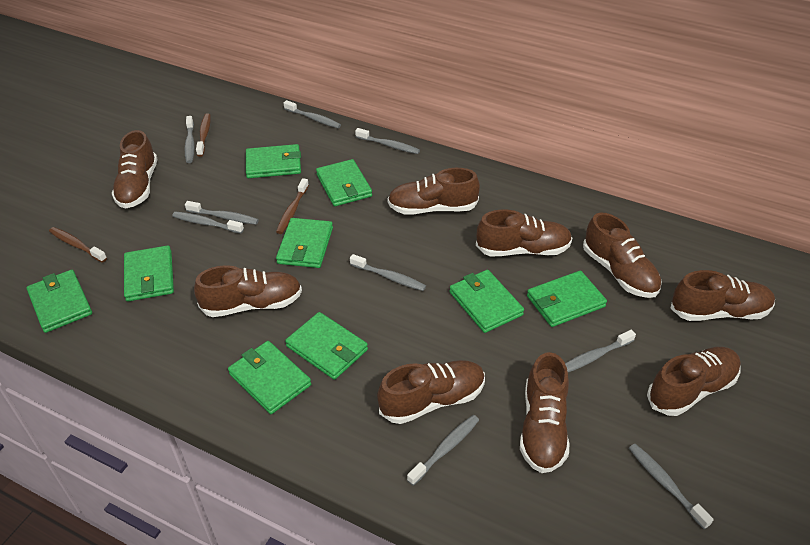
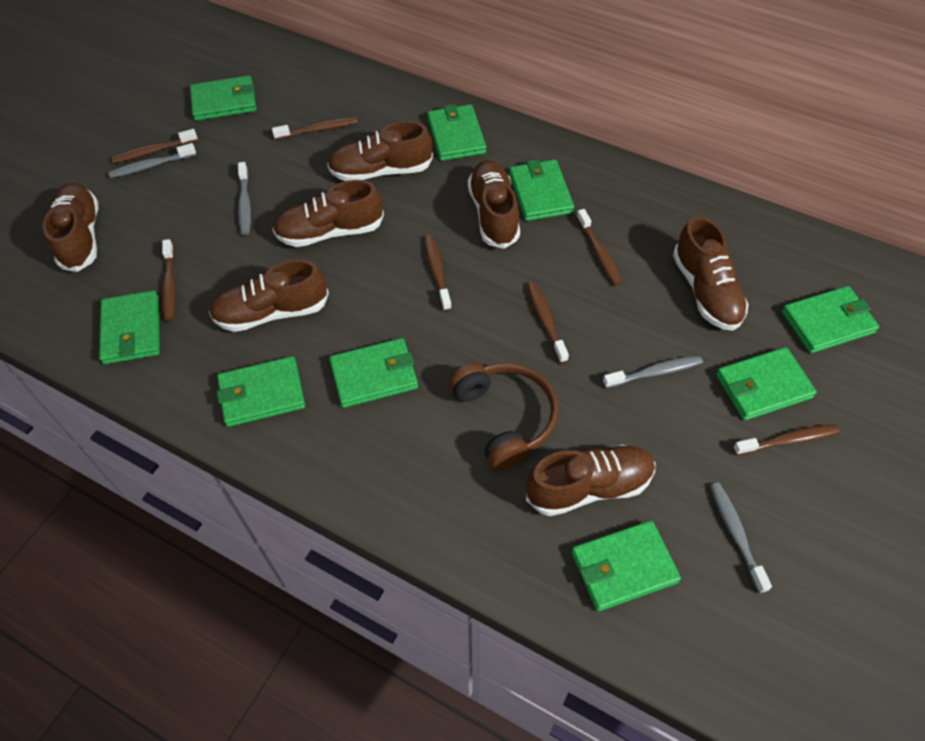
brown headphones: 0 -> 1
brown shoe: 9 -> 7
brown toothbrush: 3 -> 7
grey toothbrush: 9 -> 4

